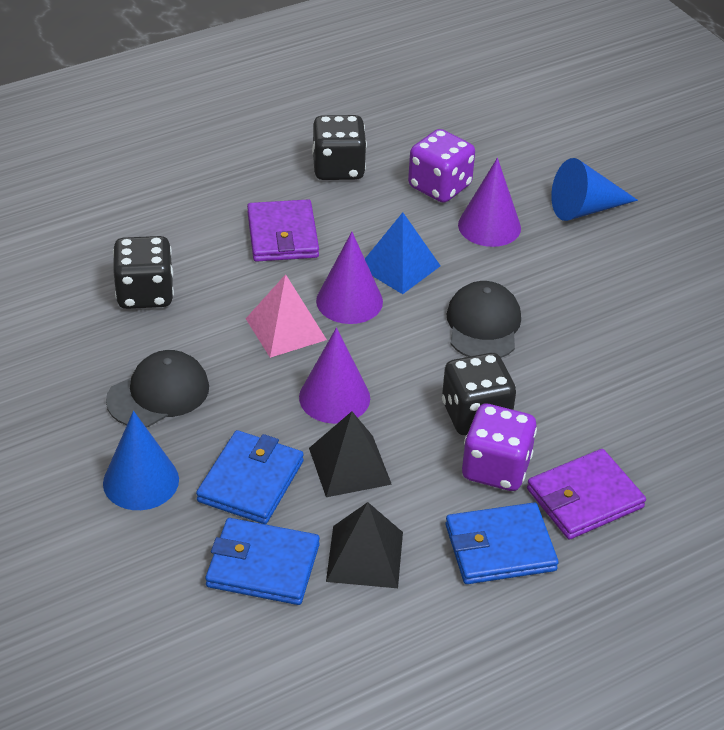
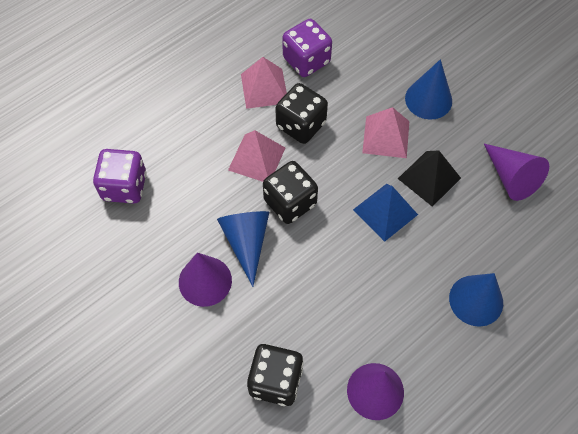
black cap: 2 -> 0
black pyramid: 2 -> 1
blue cone: 2 -> 3
blue wallet: 3 -> 0
pink pyramid: 1 -> 3
purple wallet: 2 -> 0

